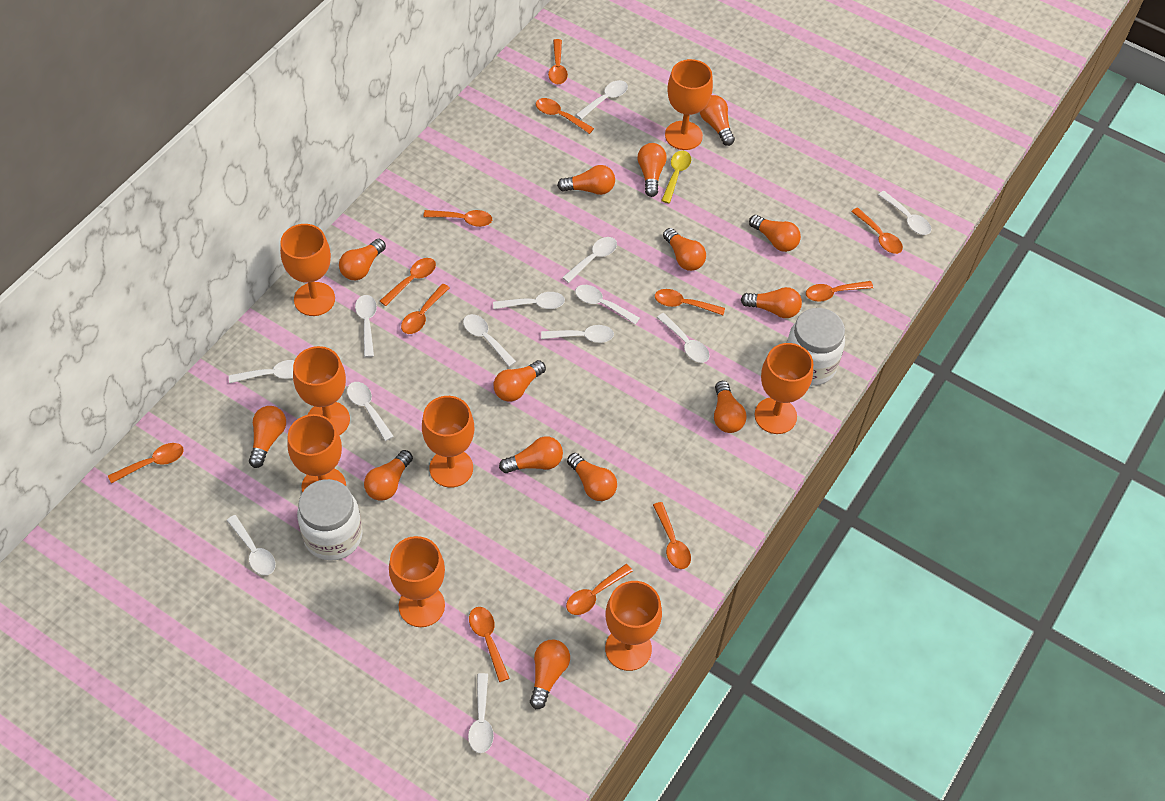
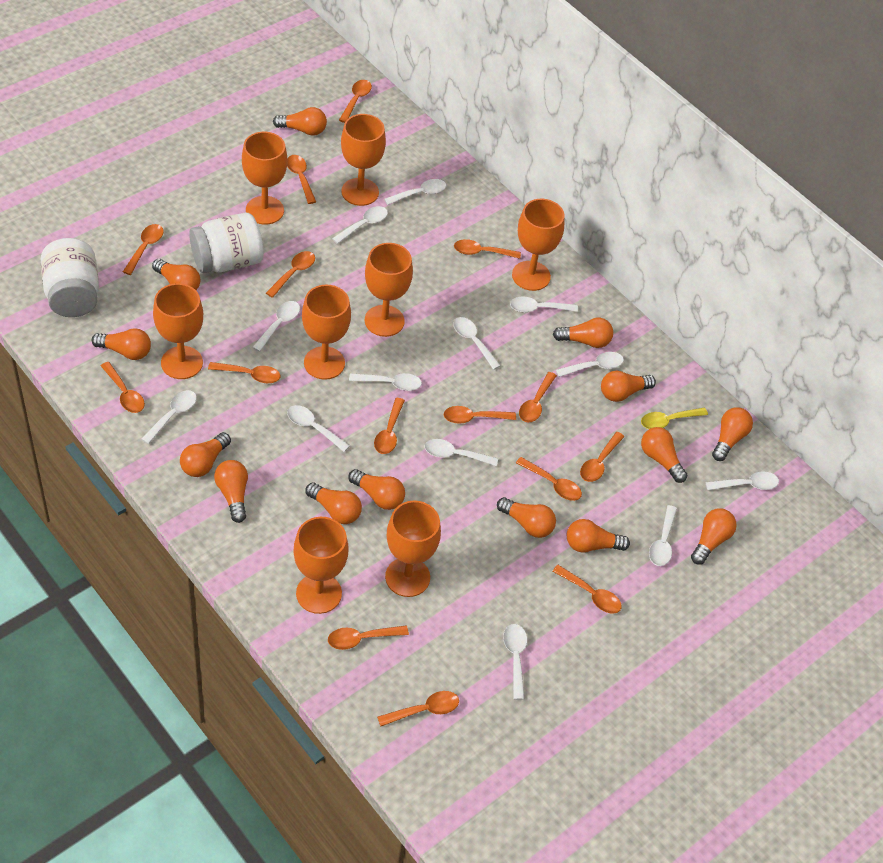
orange spoon: 12 -> 15

